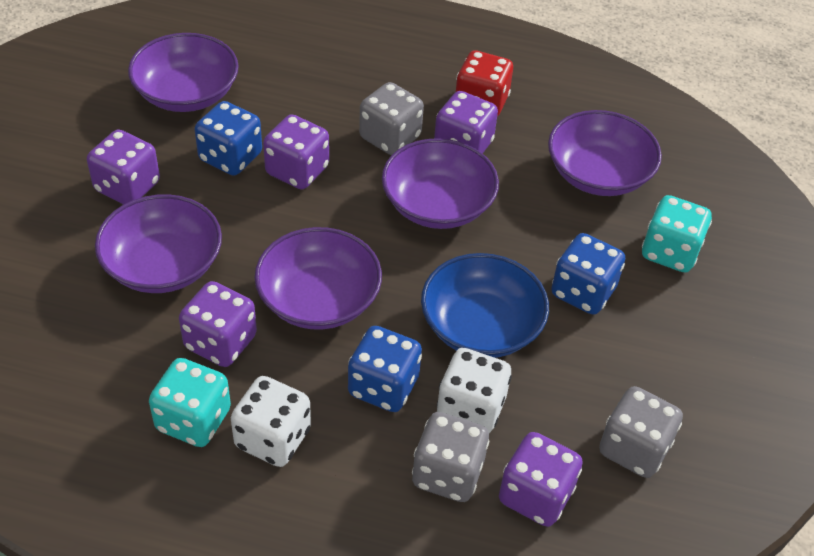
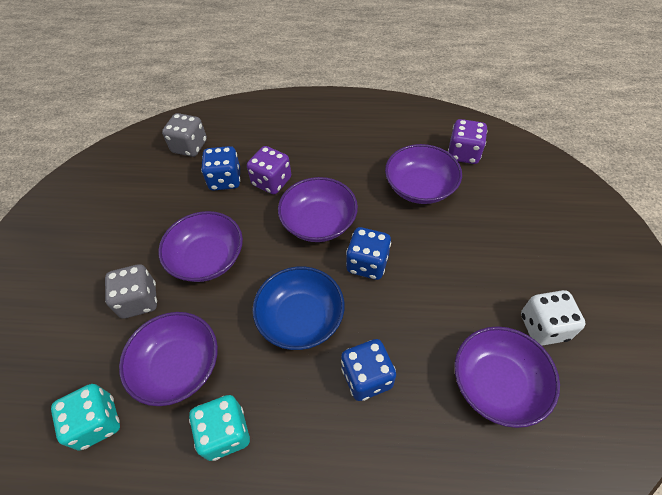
grey dice: 3 -> 2
purple dice: 5 -> 2
red dice: 1 -> 0
white dice: 2 -> 1

